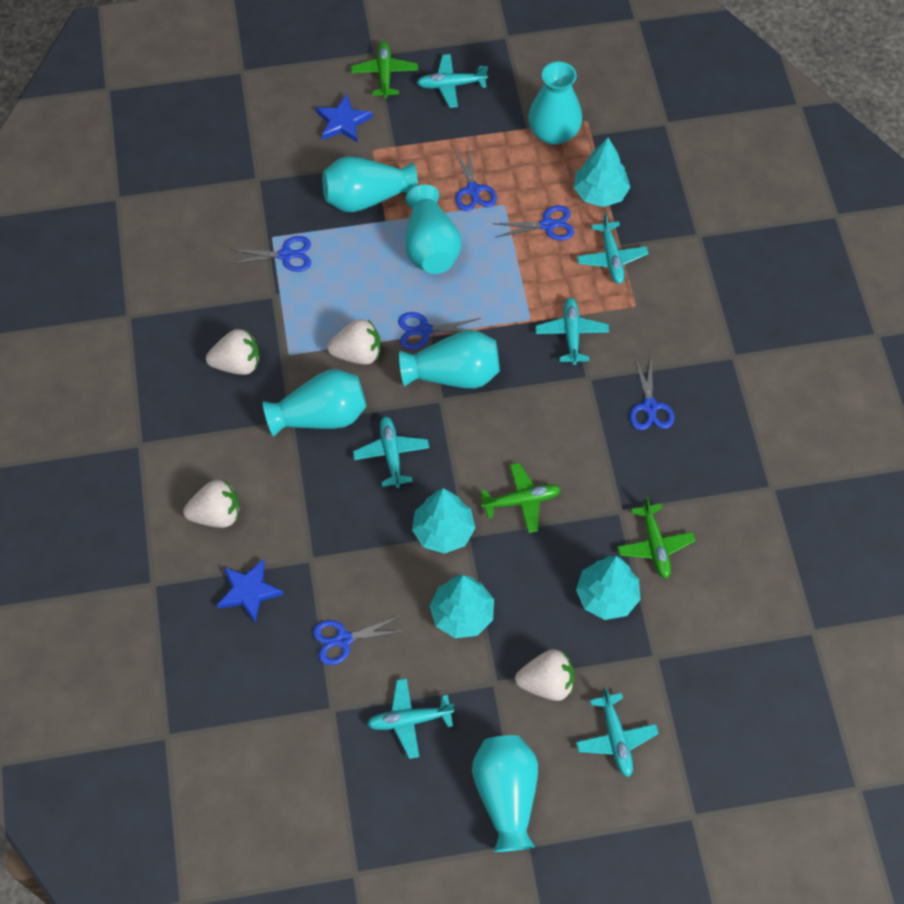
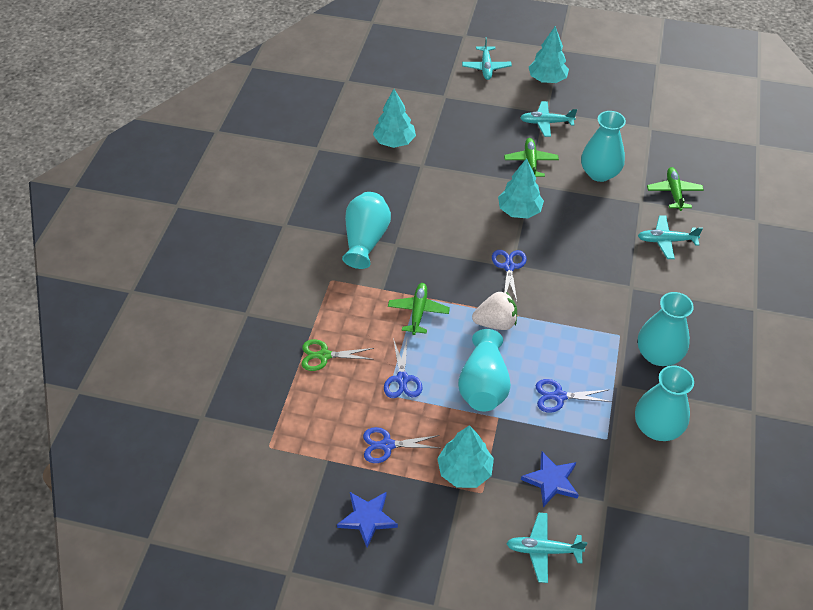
blue scissors: 6 -> 4
green scissors: 0 -> 1
turquoise plane: 6 -> 4
turquoise vase: 6 -> 5
white strawberry: 4 -> 1

